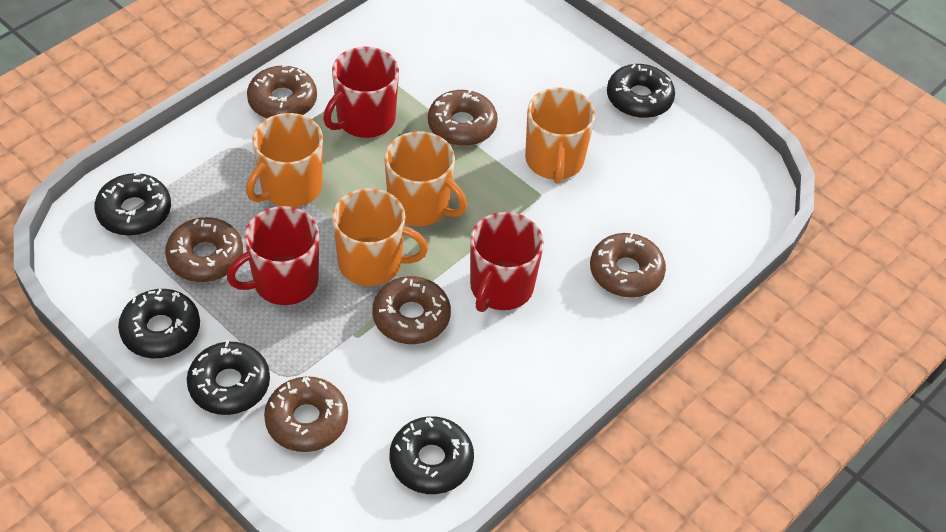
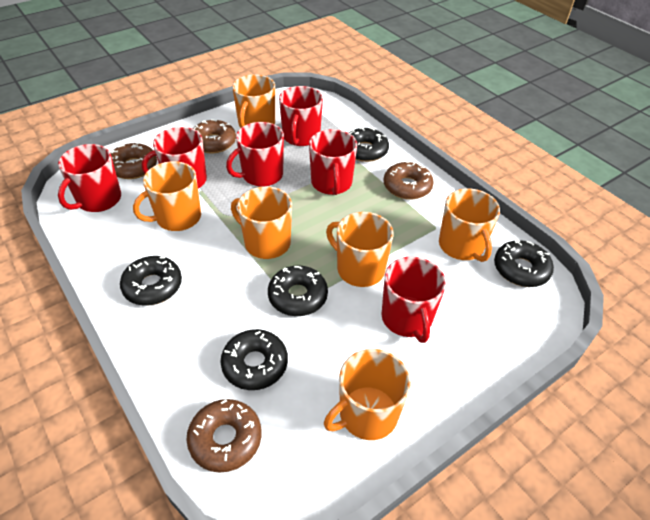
brown donut: 6 -> 4
orange mug: 4 -> 6
red mug: 3 -> 6

